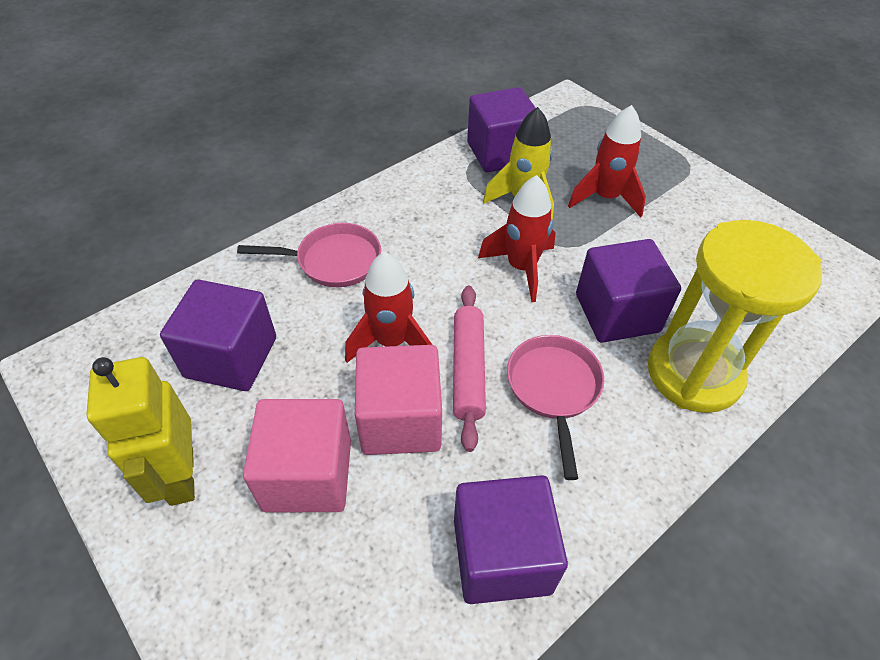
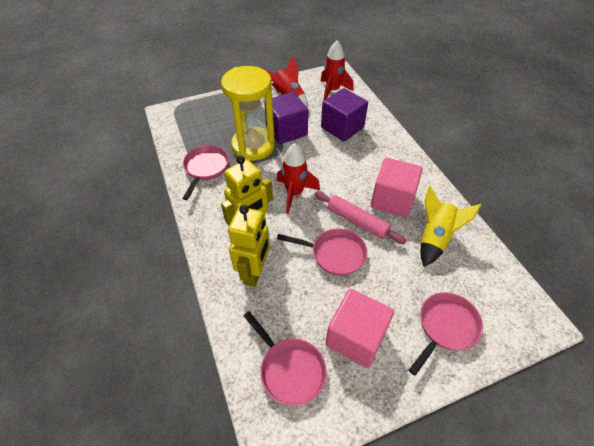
pink pan: 2 -> 4
purple cube: 4 -> 2
yellow robot: 1 -> 2

